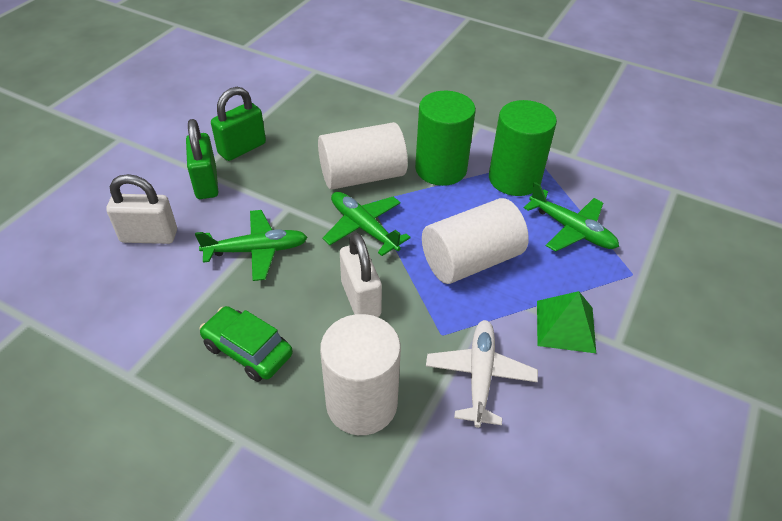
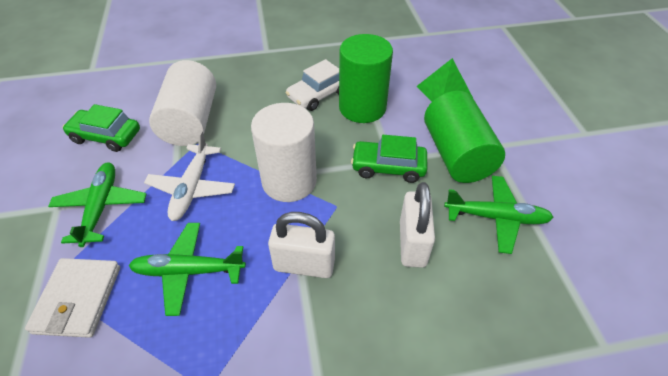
green car: 1 -> 2
green padlock: 2 -> 0
white car: 0 -> 1
white cylinder: 3 -> 2
white wallet: 0 -> 1

